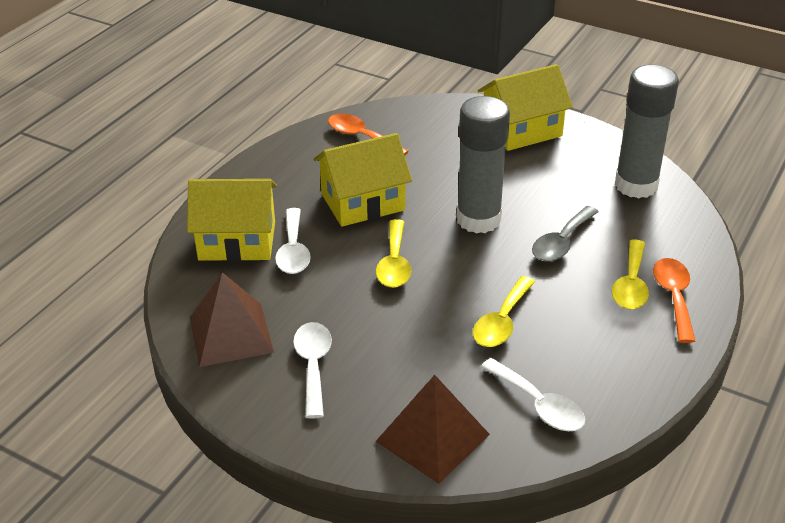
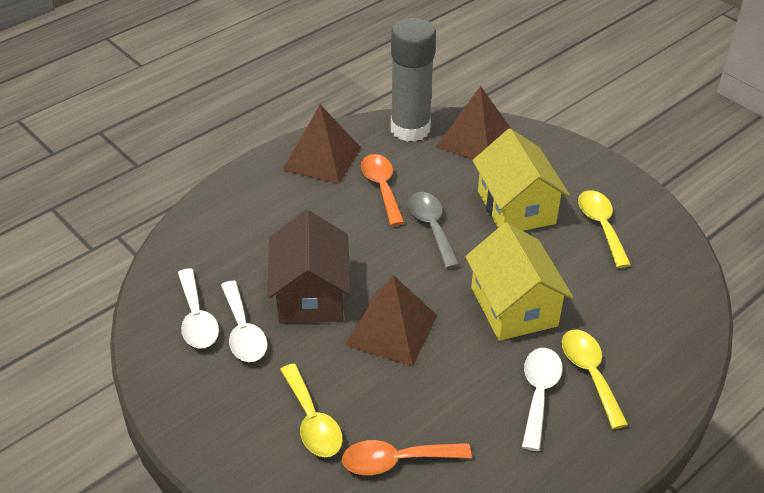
brown house: 0 -> 1
brown pyramid: 2 -> 3
grey glue stick: 2 -> 1
yellow house: 3 -> 2

